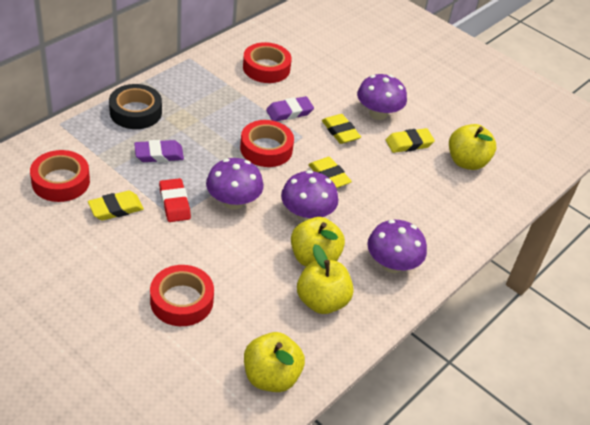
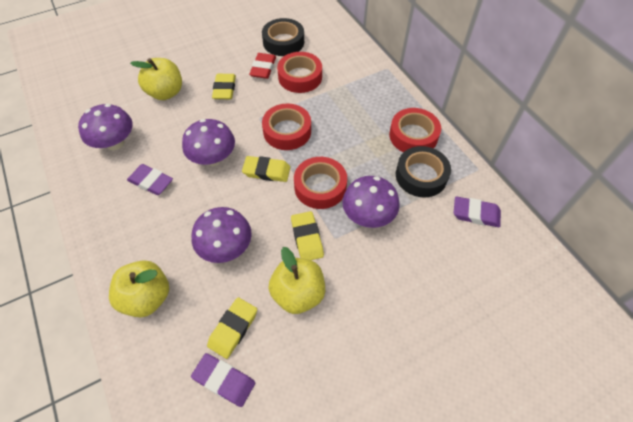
black tape: 1 -> 2
purple eraser: 2 -> 3
yellow apple: 4 -> 3

